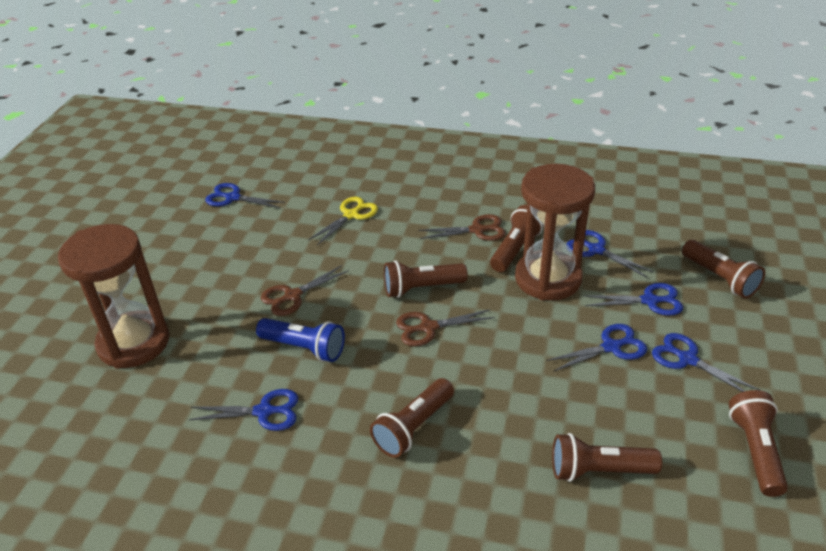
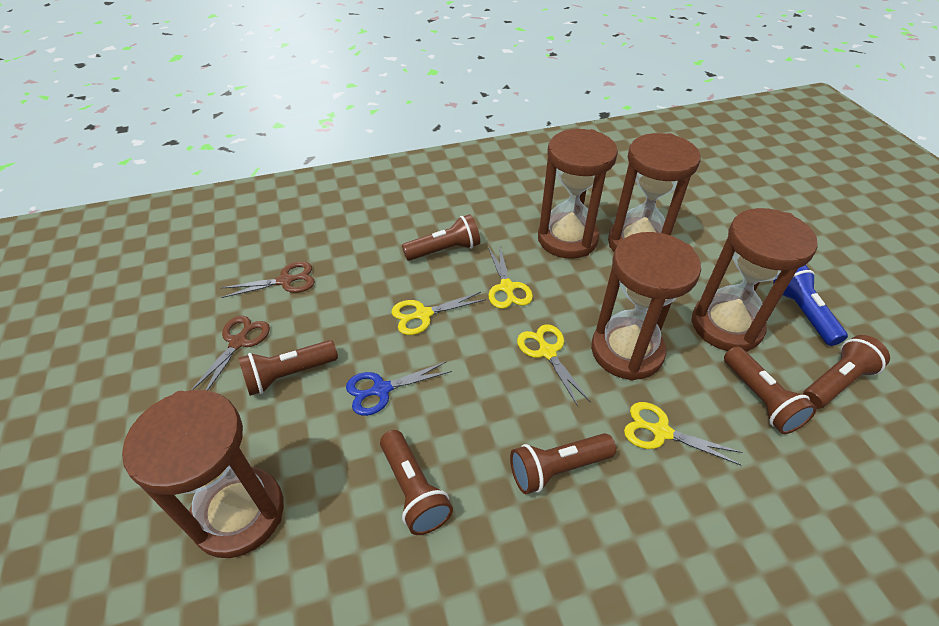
blue scissors: 6 -> 1
brown hourglass: 2 -> 5
brown scissors: 3 -> 2
yellow scissors: 1 -> 4

